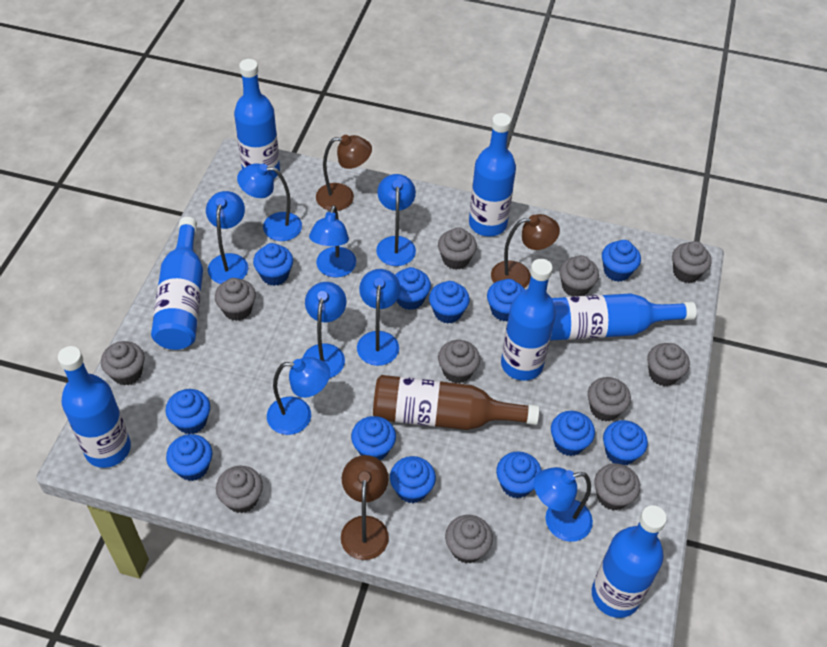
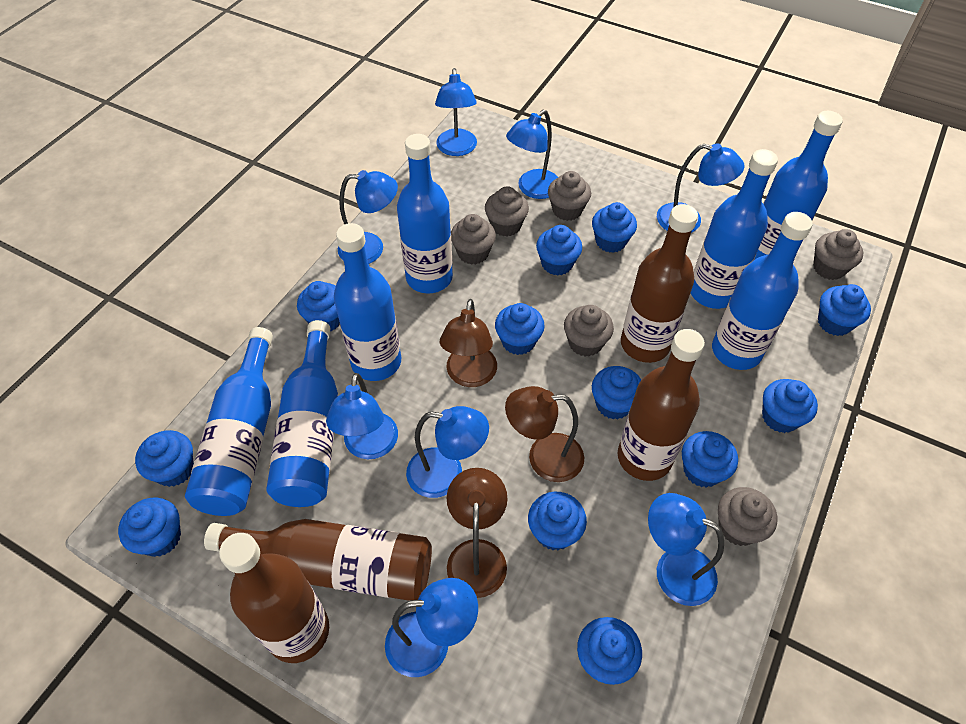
brown bottle: 1 -> 4
grey cupcake: 11 -> 6

